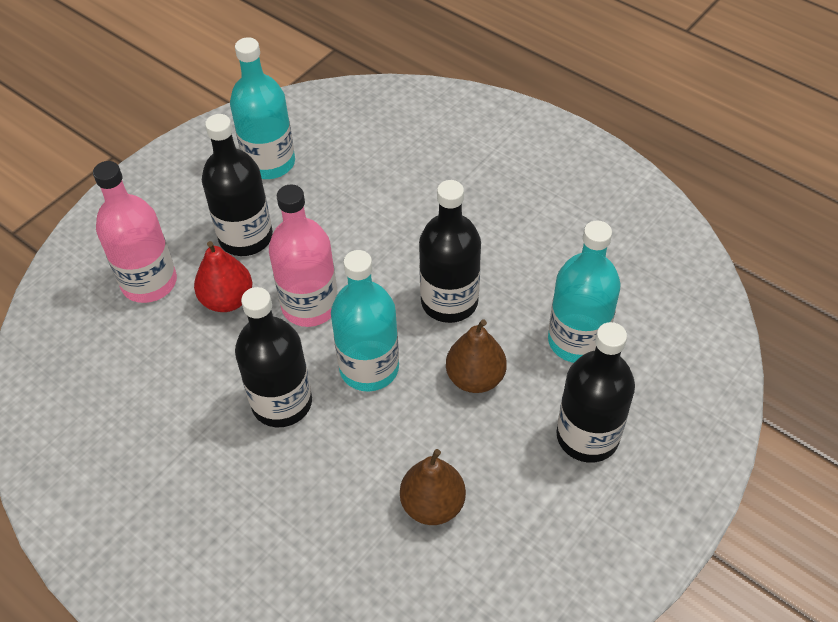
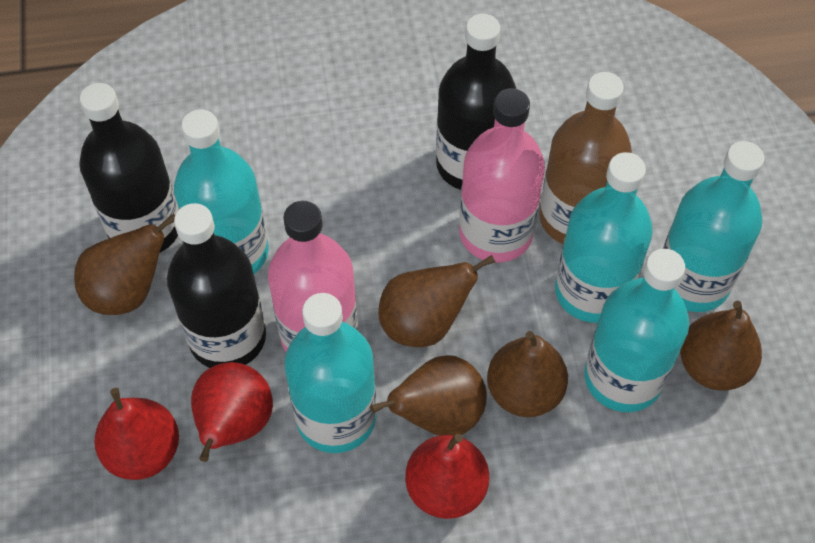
black bottle: 4 -> 3
brown bottle: 0 -> 1
brown pear: 2 -> 5
red pear: 1 -> 3
turquoise bottle: 3 -> 5

